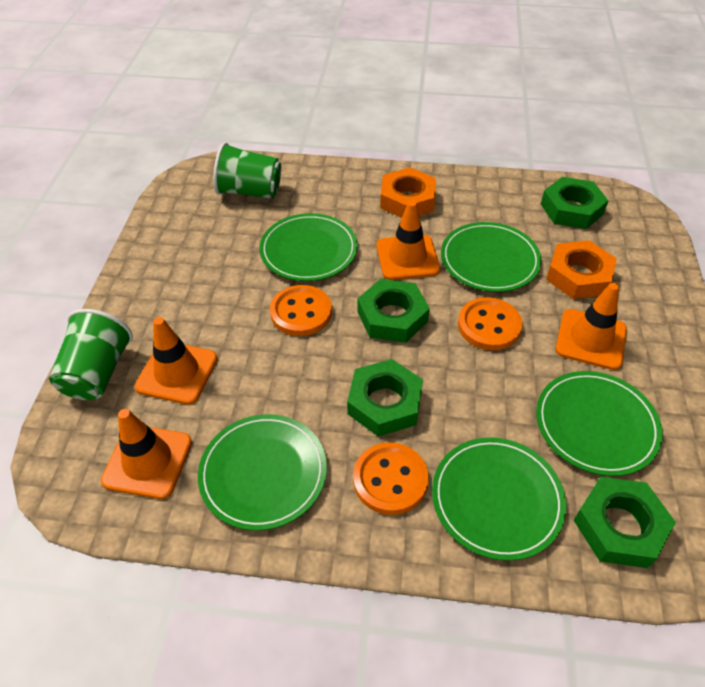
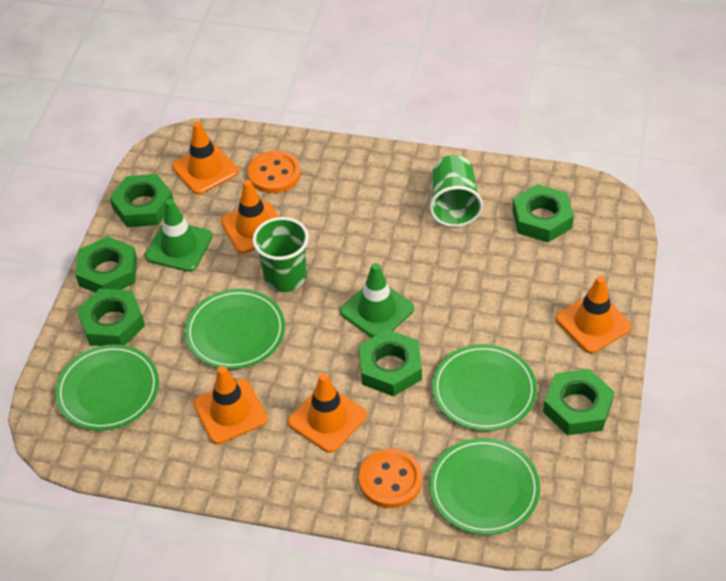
green nut: 4 -> 6
green plate: 5 -> 4
green traffic cone: 0 -> 2
orange button: 3 -> 2
orange nut: 2 -> 0
orange traffic cone: 4 -> 5

